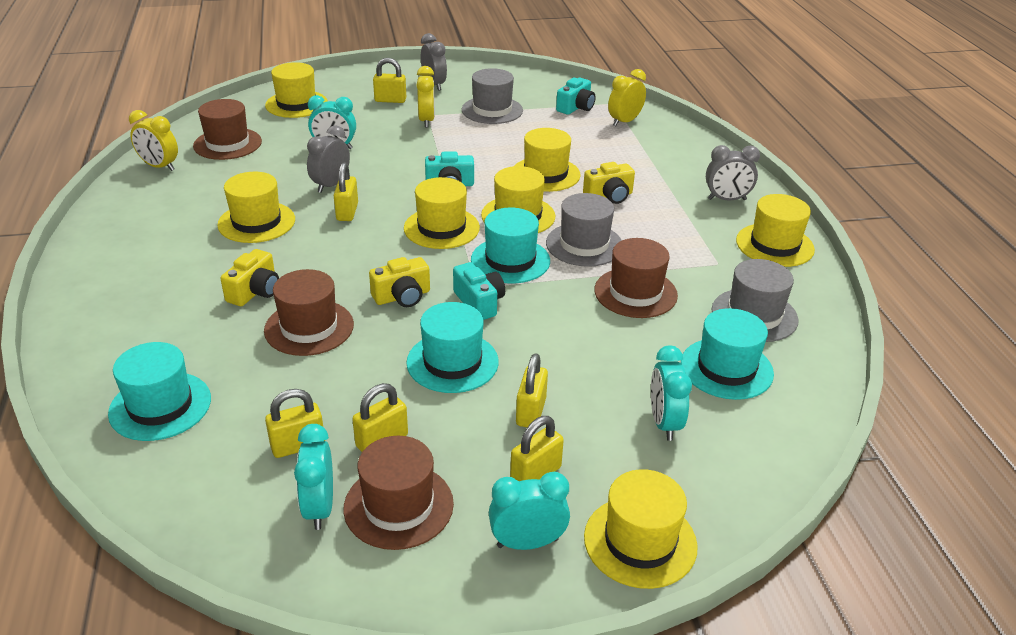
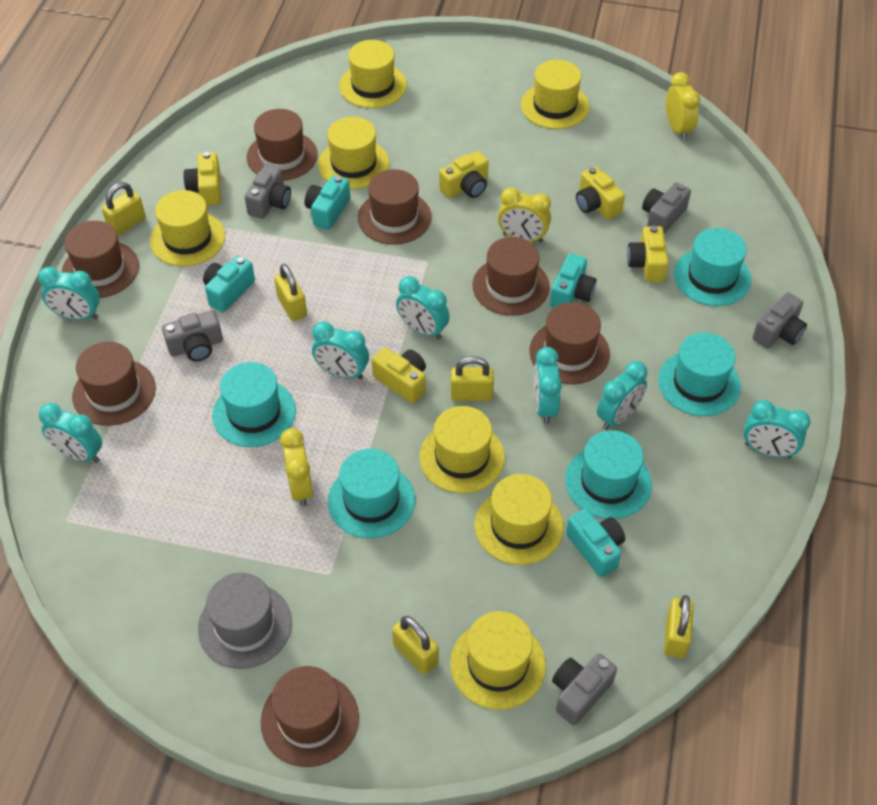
brown hat: 4 -> 7
grey camera: 0 -> 5
grey clock: 3 -> 0
grey hat: 3 -> 1
turquoise camera: 3 -> 4
turquoise clock: 4 -> 7
turquoise hat: 4 -> 5
yellow camera: 3 -> 5
yellow padlock: 6 -> 5

